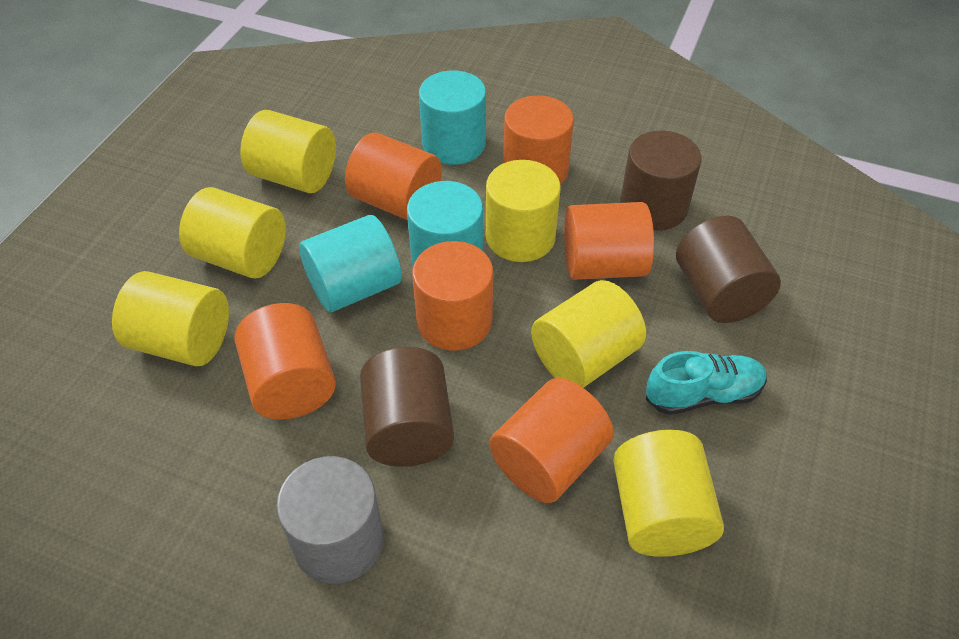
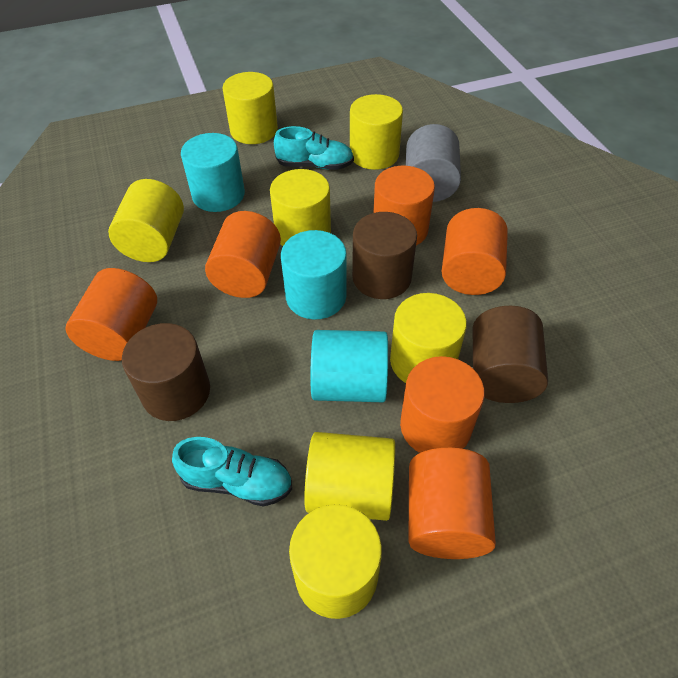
turquoise shoe: 1 -> 2
yellow cylinder: 6 -> 7

